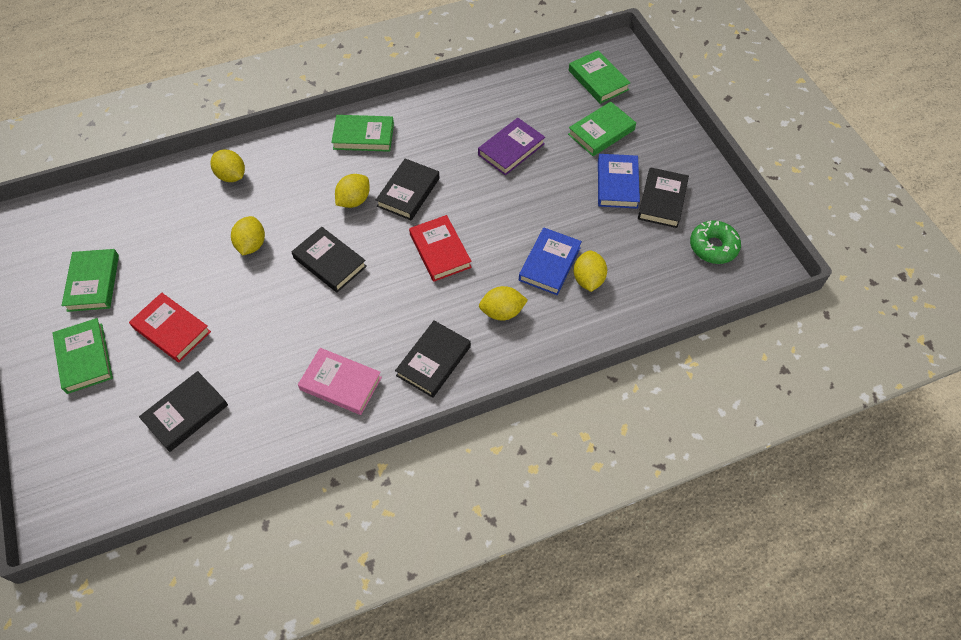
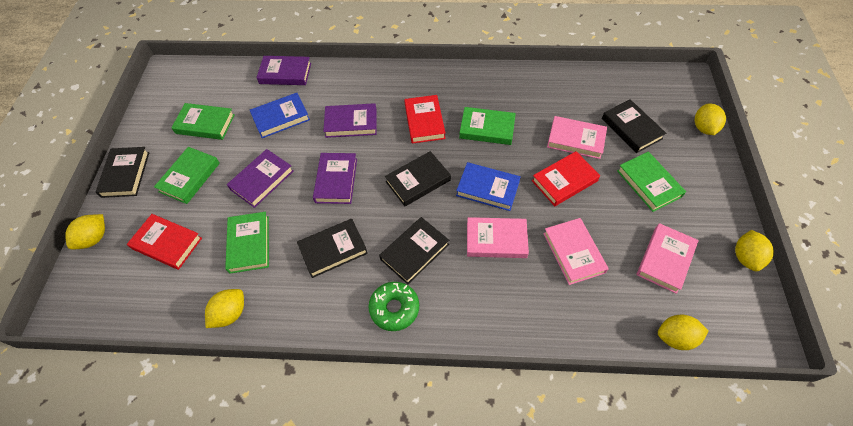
pink book: 1 -> 4
purple book: 1 -> 4
red book: 2 -> 3

